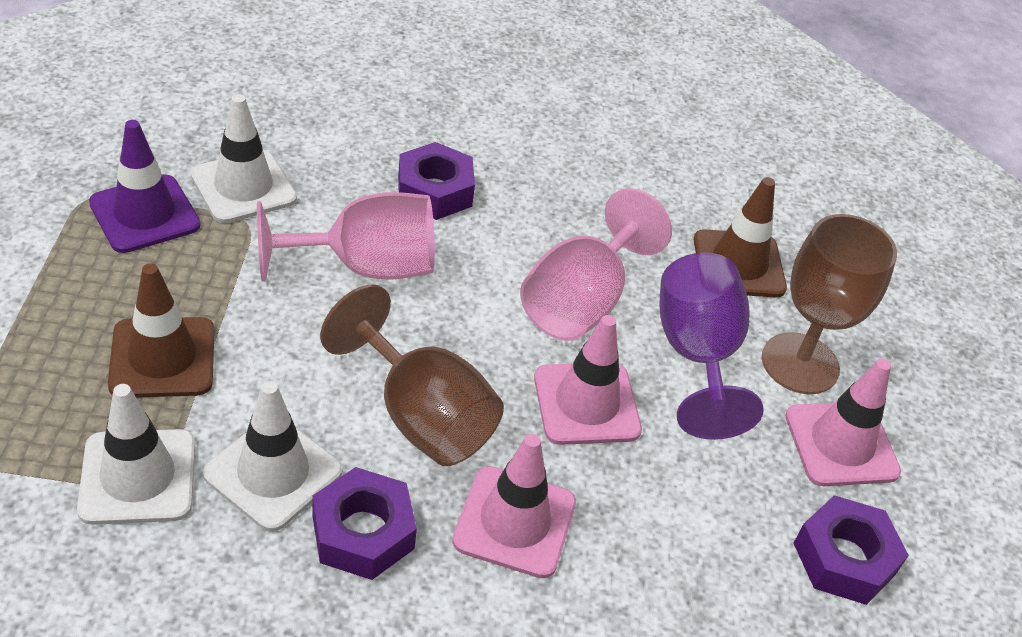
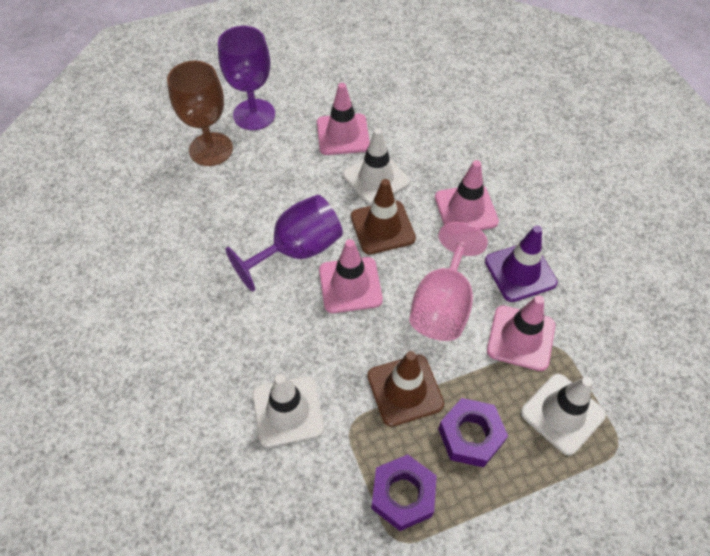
brown goblet: 2 -> 1
pink goblet: 2 -> 1
pink traffic cone: 3 -> 4
purple goblet: 1 -> 2
purple nut: 3 -> 2

